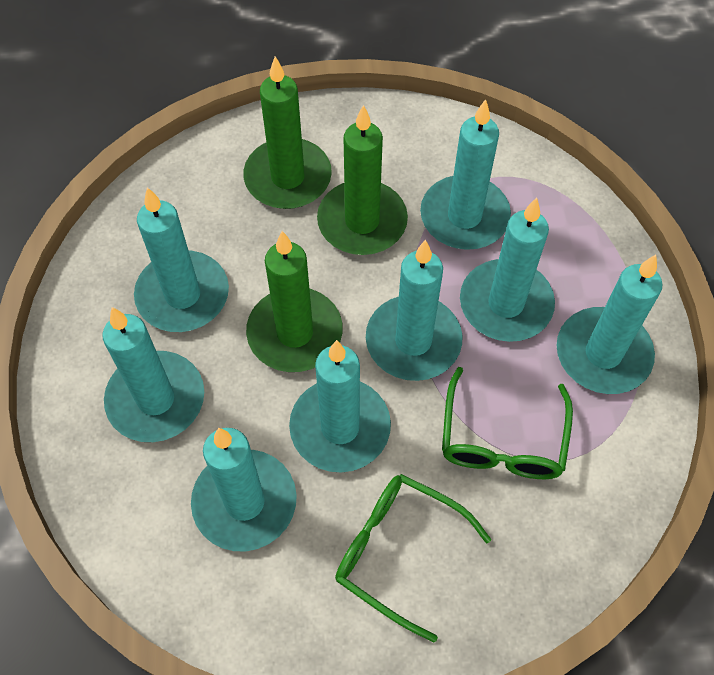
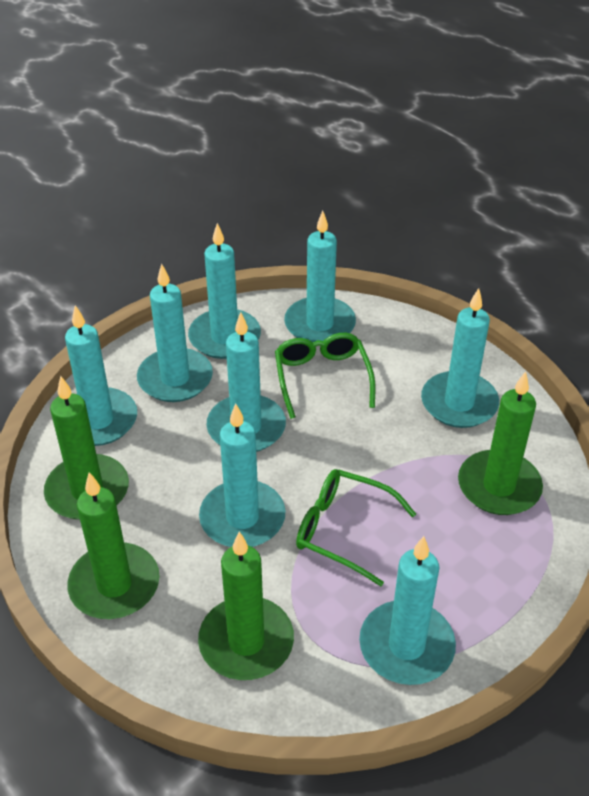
green candle: 3 -> 4

